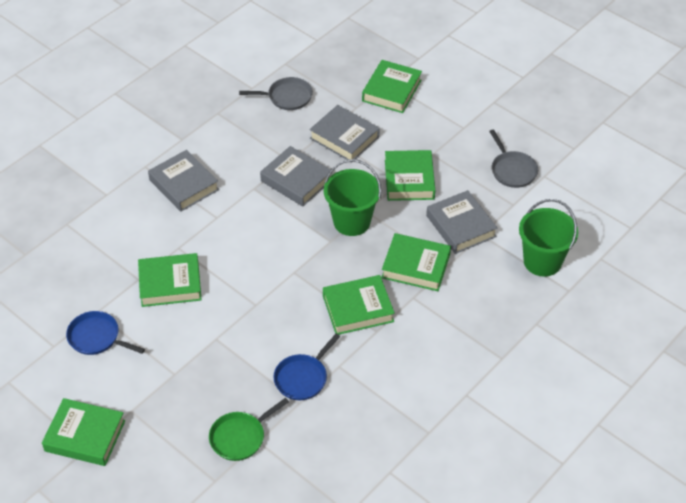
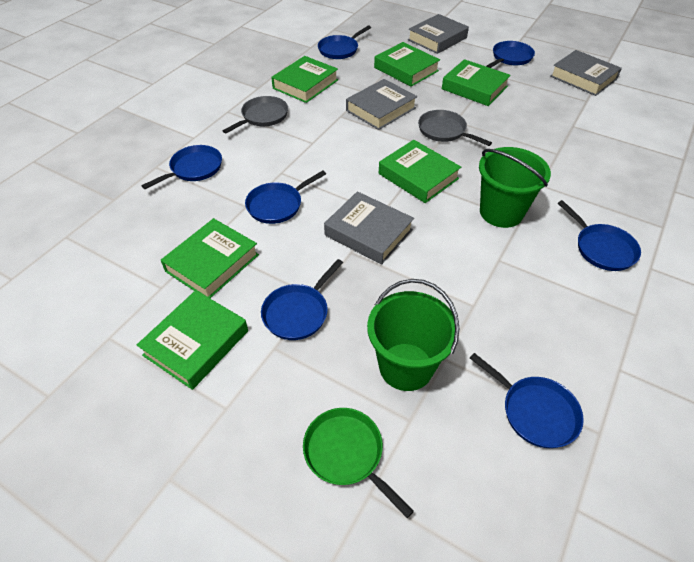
blue pan: 2 -> 7

